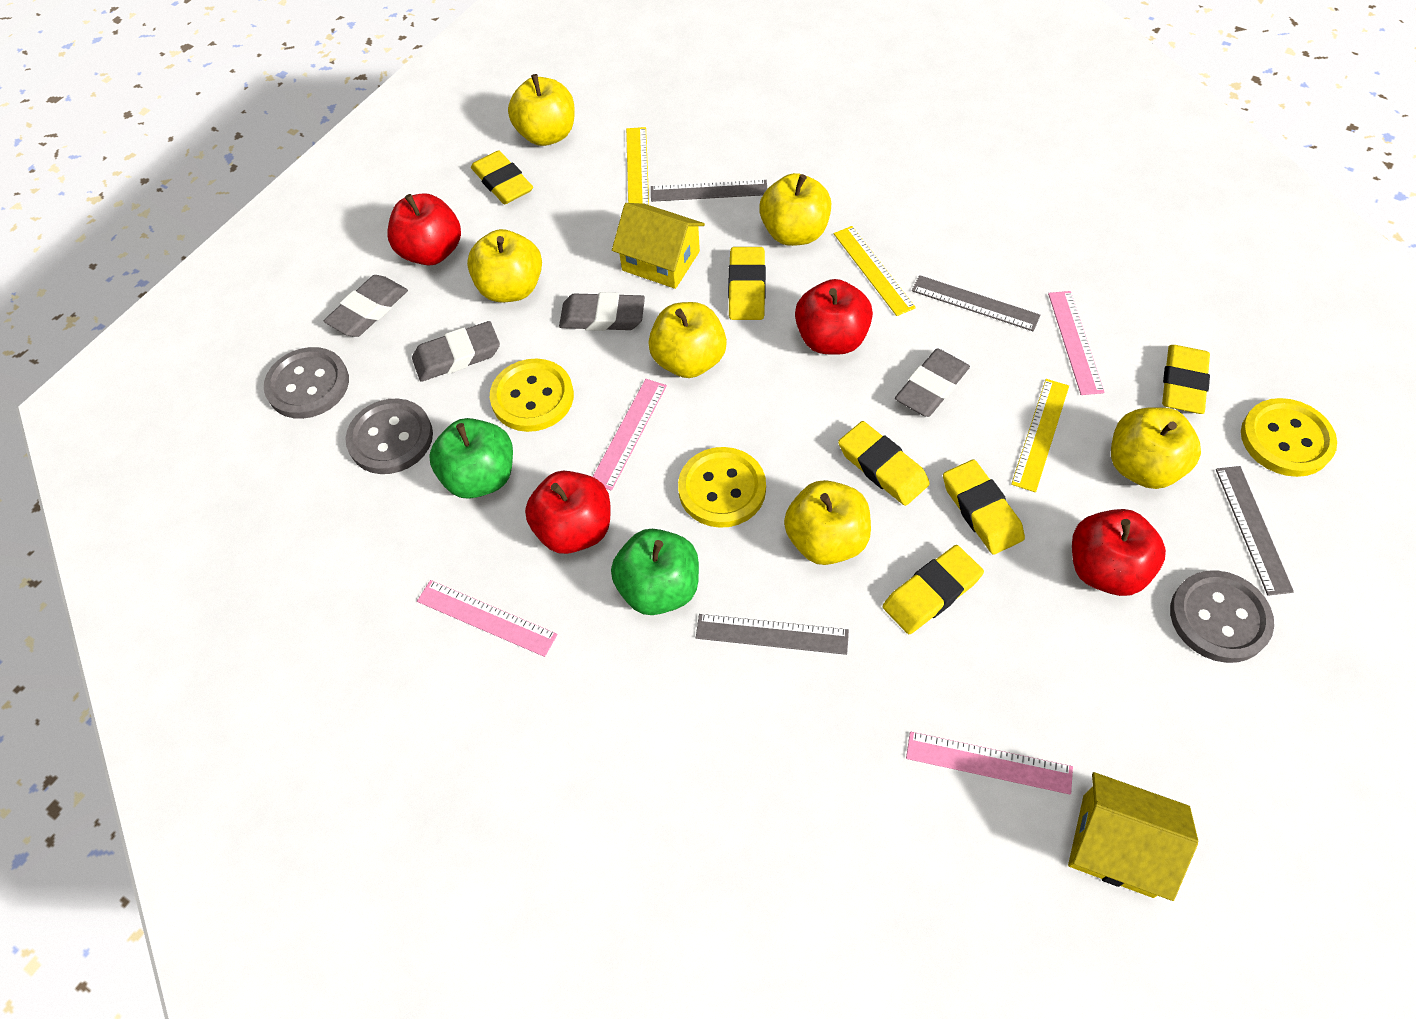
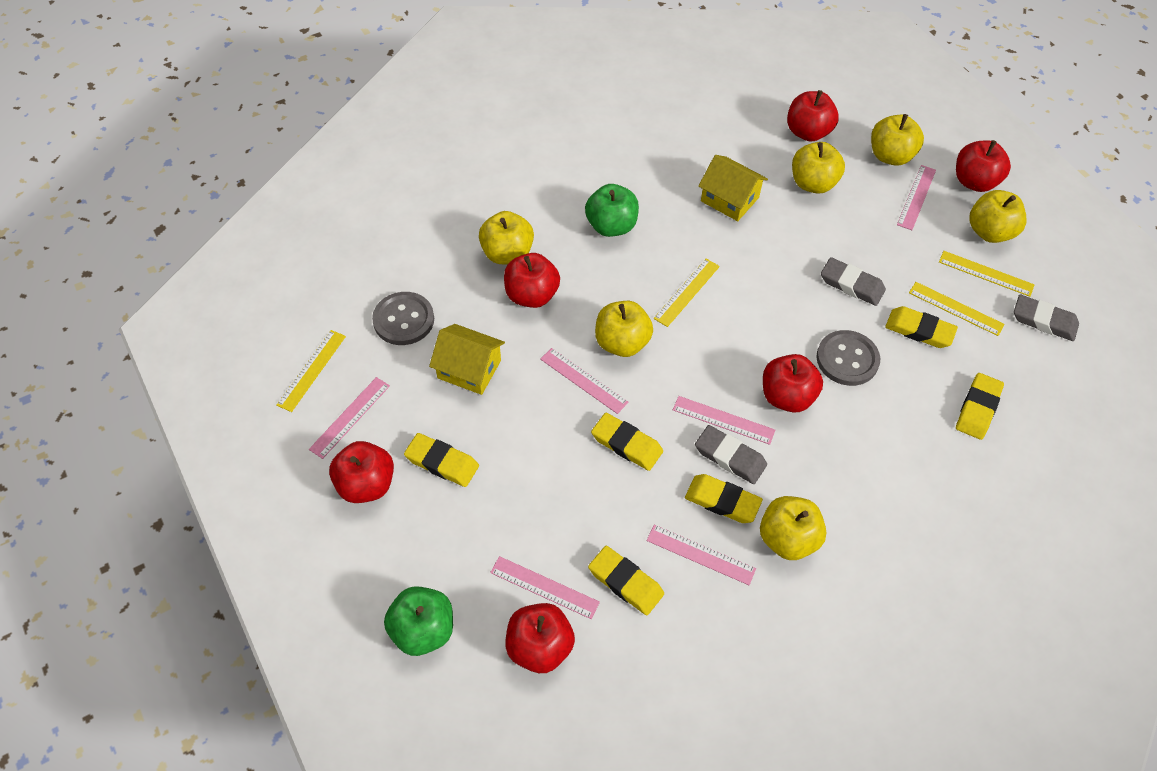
grey button: 3 -> 2
grey eraser: 4 -> 3
grey ruler: 4 -> 0
pink ruler: 4 -> 6
red apple: 4 -> 6
yellow button: 3 -> 0
yellow ruler: 3 -> 4

